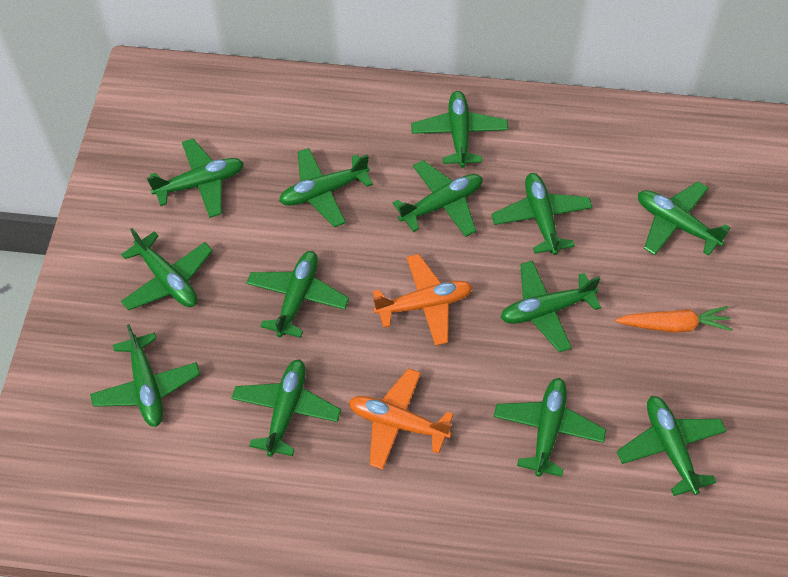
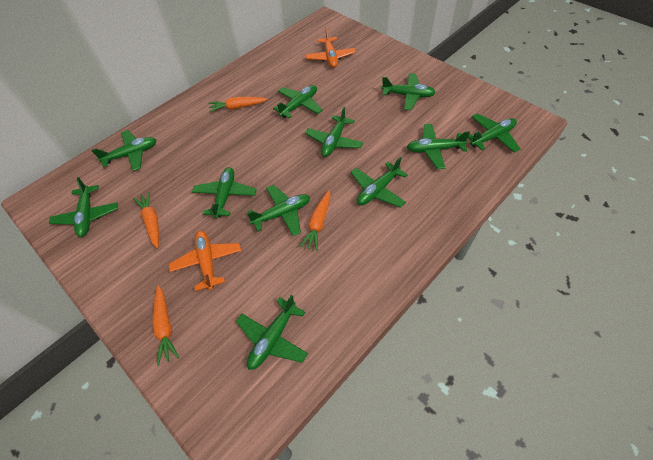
green plane: 13 -> 11
orange carrot: 1 -> 4

